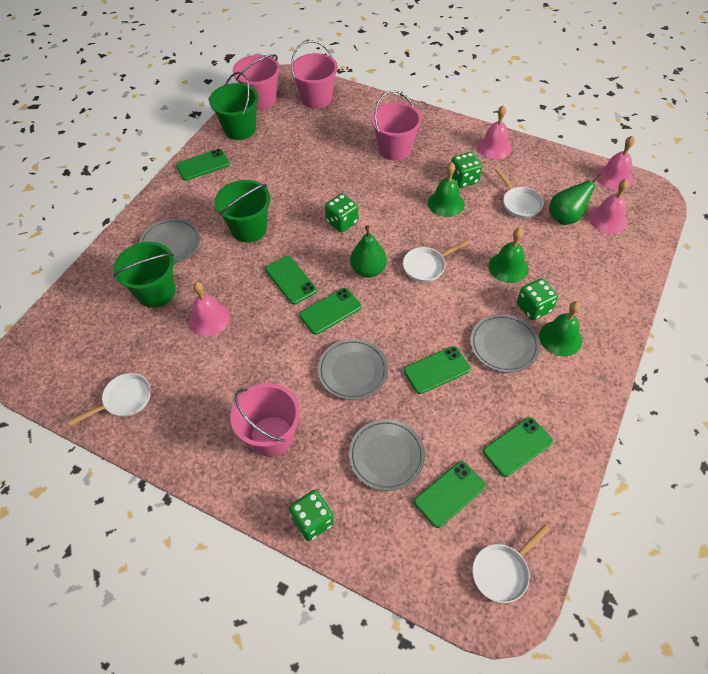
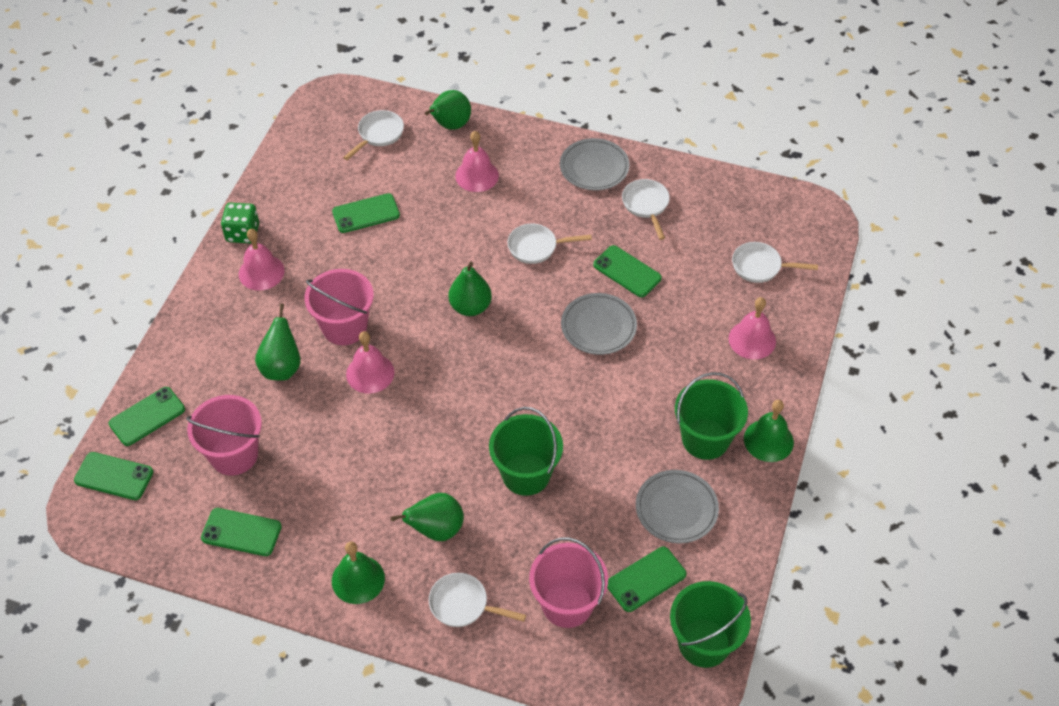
green bell: 3 -> 2
green dice: 4 -> 1
green pear: 2 -> 4
grey plate: 4 -> 3
pink bucket: 4 -> 3
white pan: 4 -> 5

